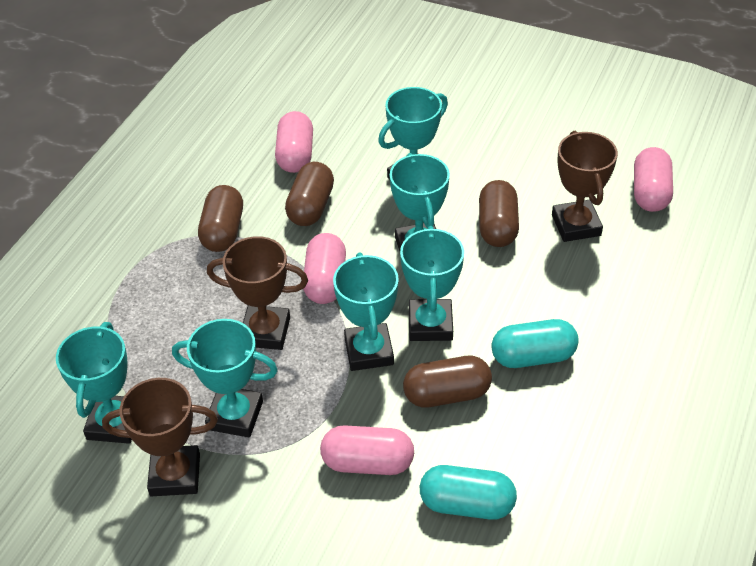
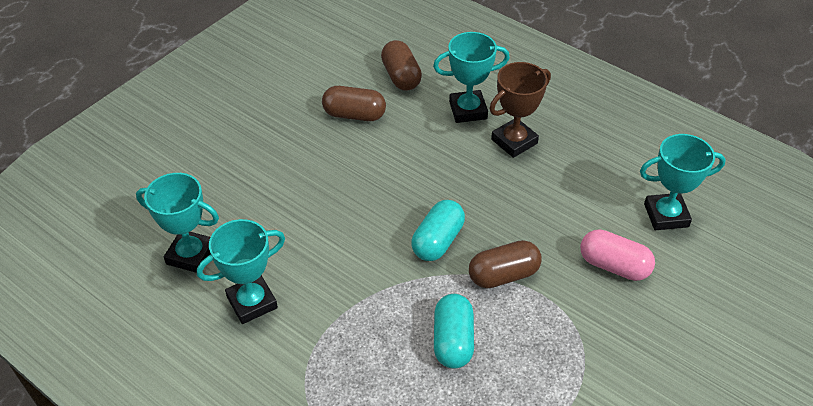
brown capsule: 4 -> 3
brown trophy: 3 -> 1
pink capsule: 4 -> 1
turquoise trophy: 6 -> 4

